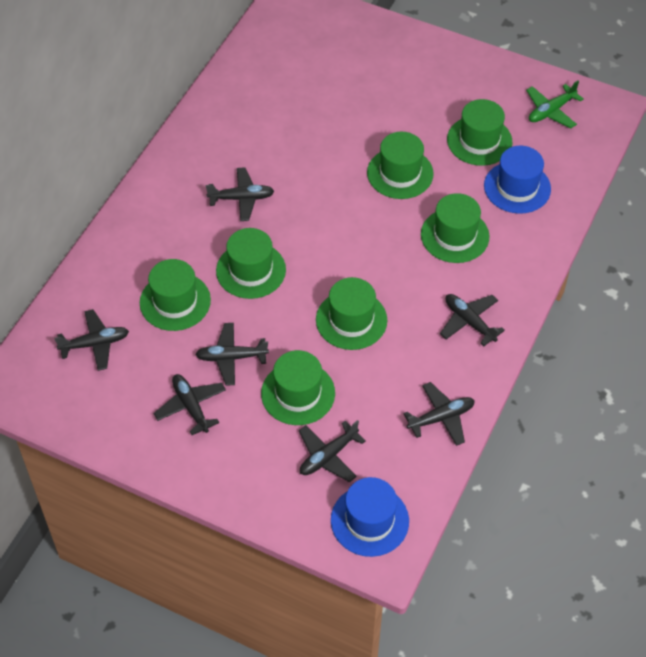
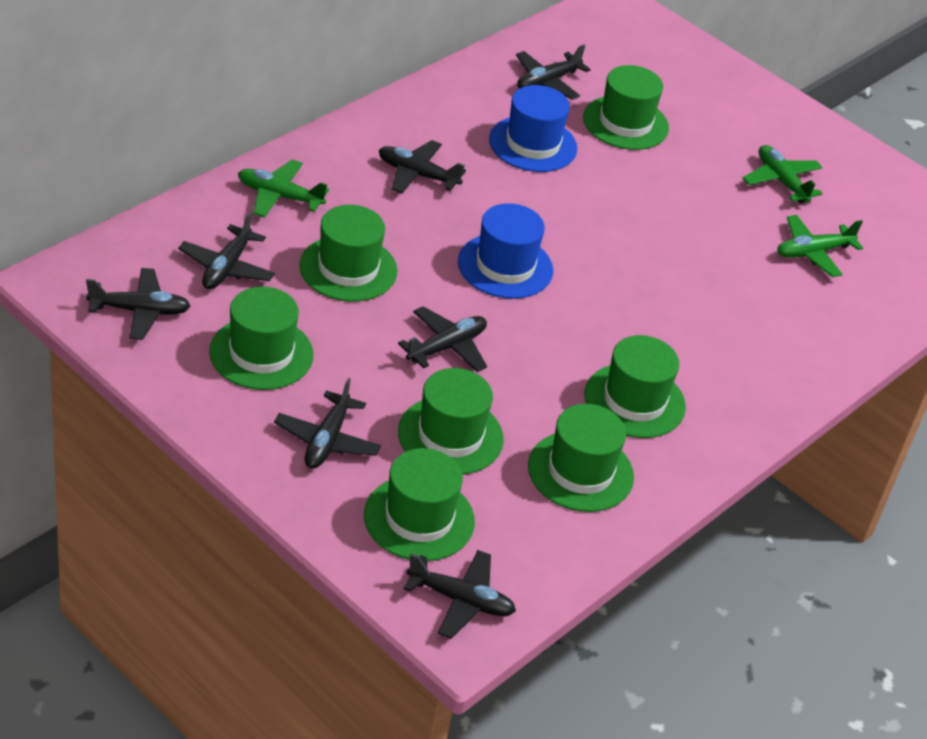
green plane: 1 -> 3

